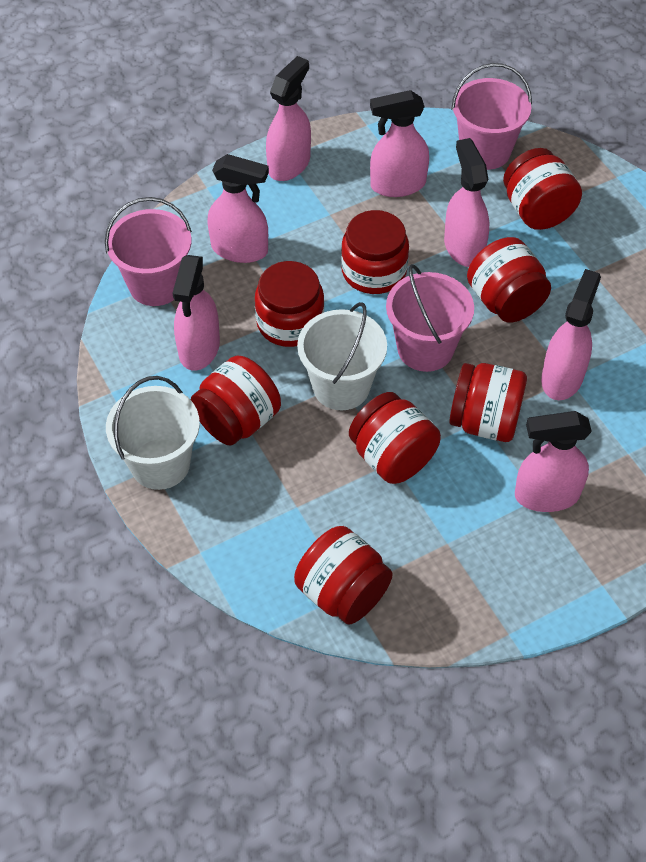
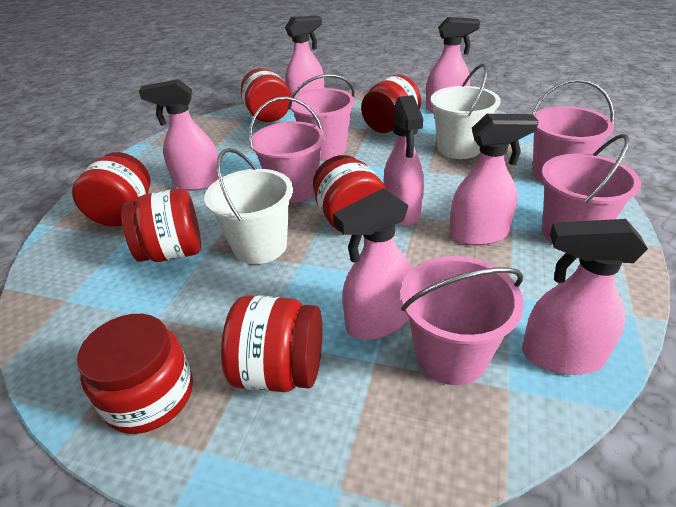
pink bucket: 3 -> 5
red jar: 8 -> 7

